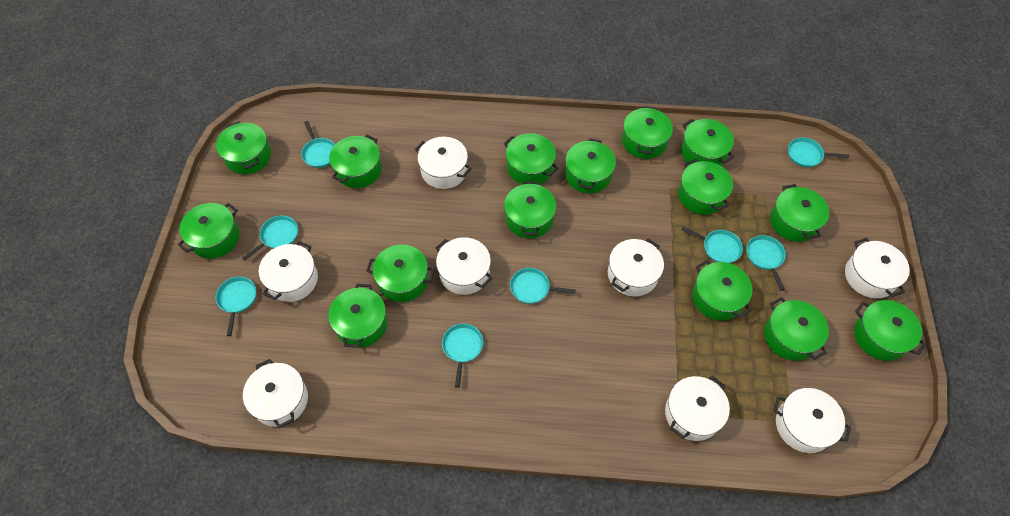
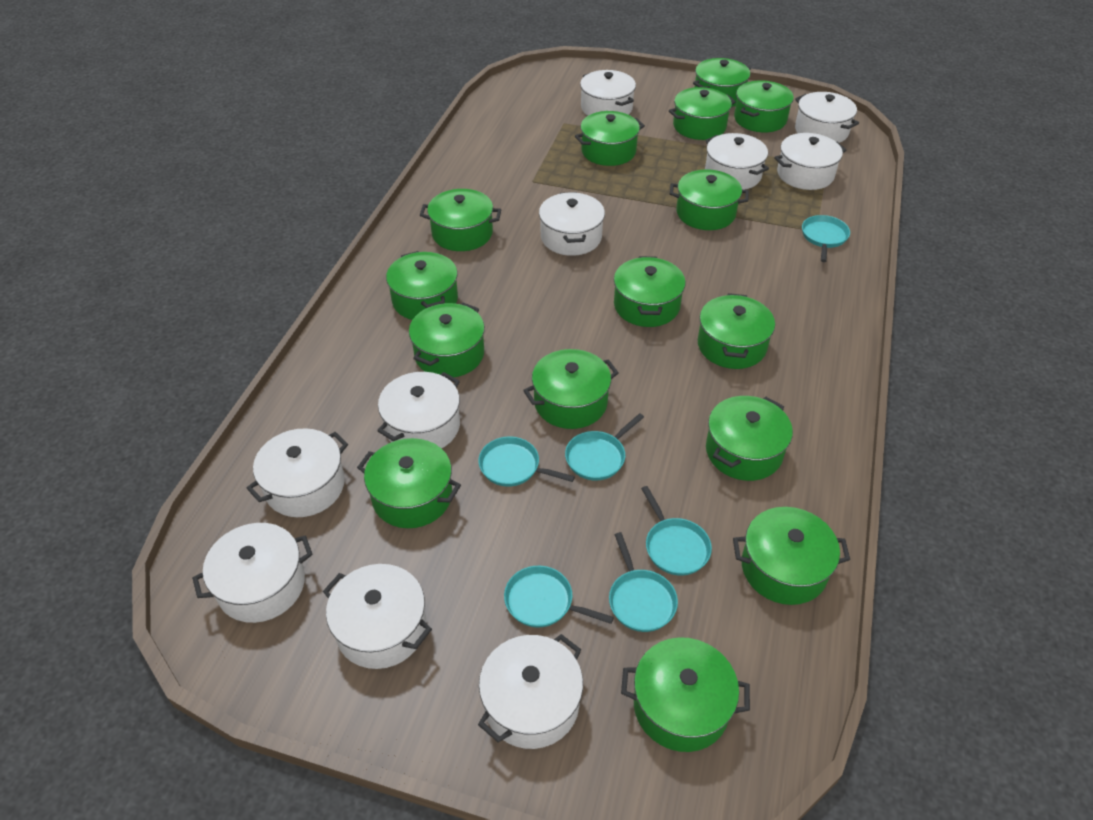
turquoise pan: 8 -> 6
white pot: 8 -> 10

